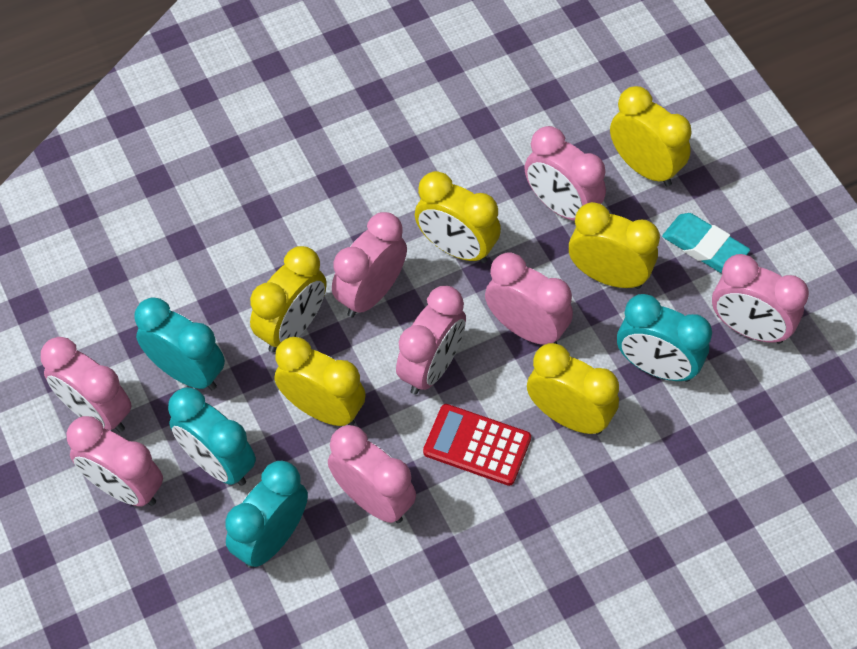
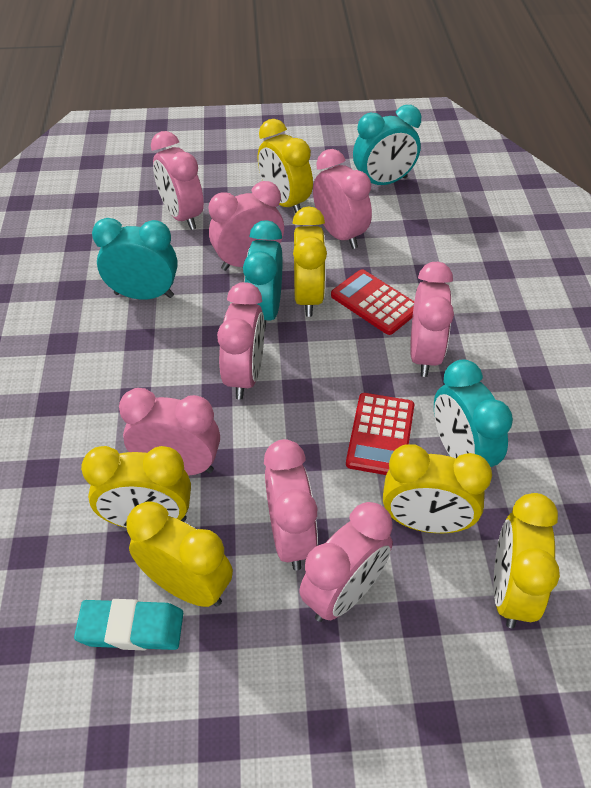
red calculator: 1 -> 2

